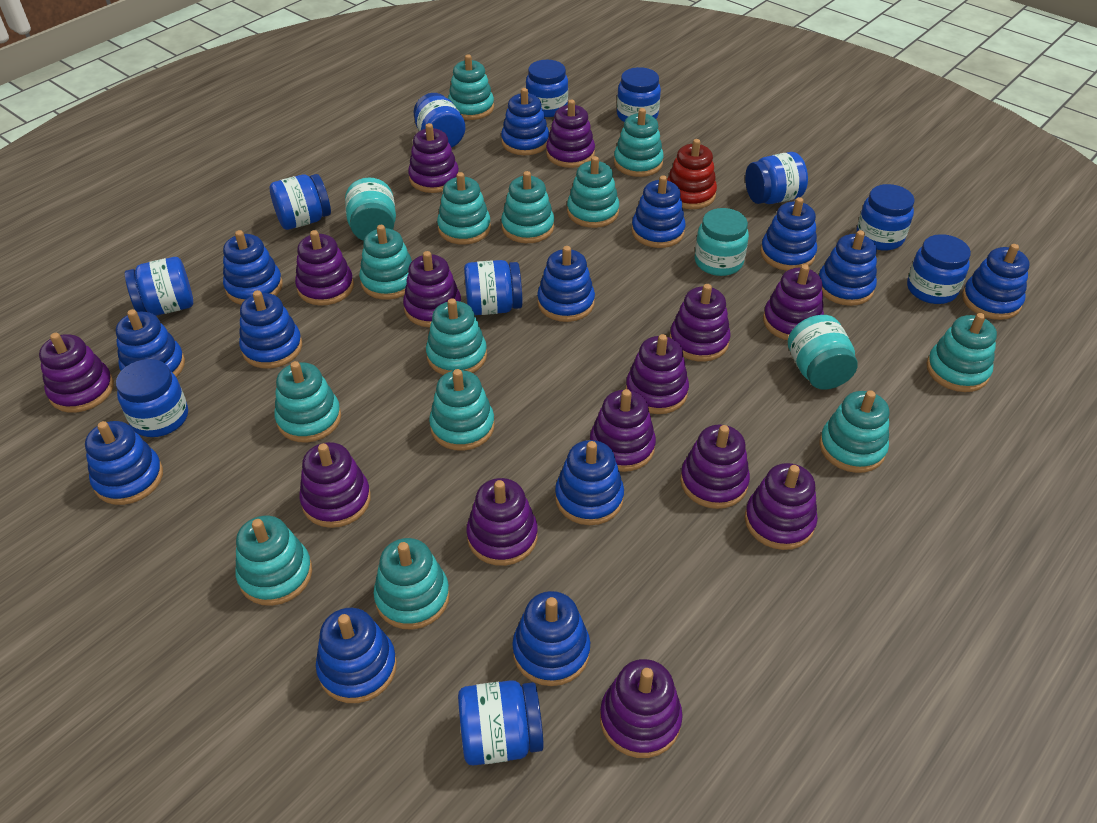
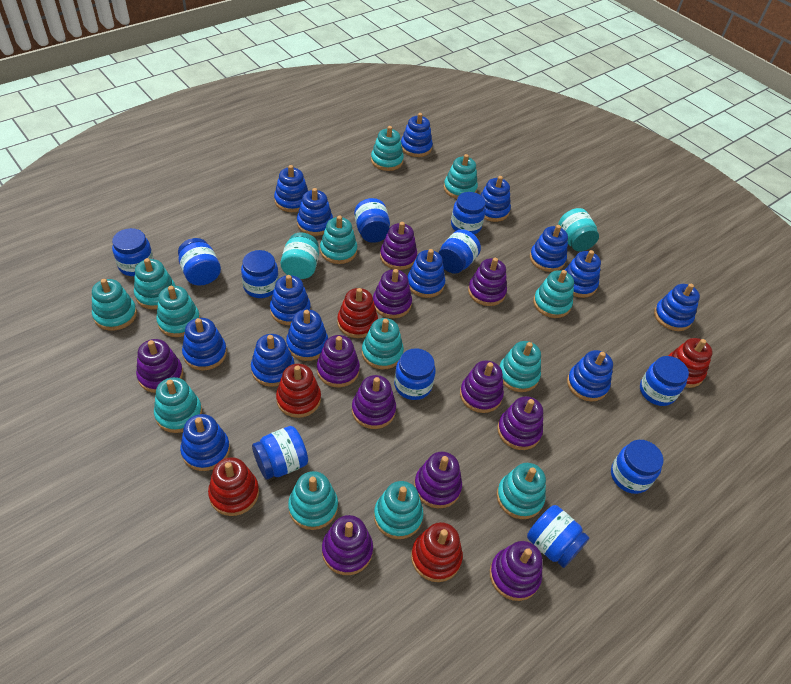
blue stacking toy: 13 -> 14
purple stacking toy: 14 -> 11
red stacking toy: 1 -> 5
turquoise jar: 3 -> 2

